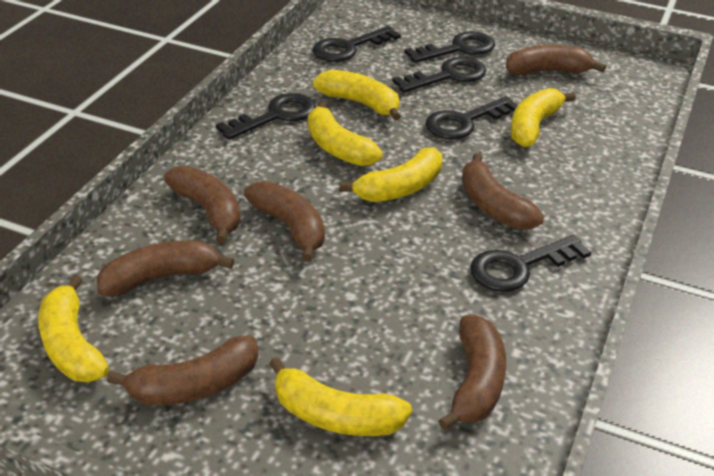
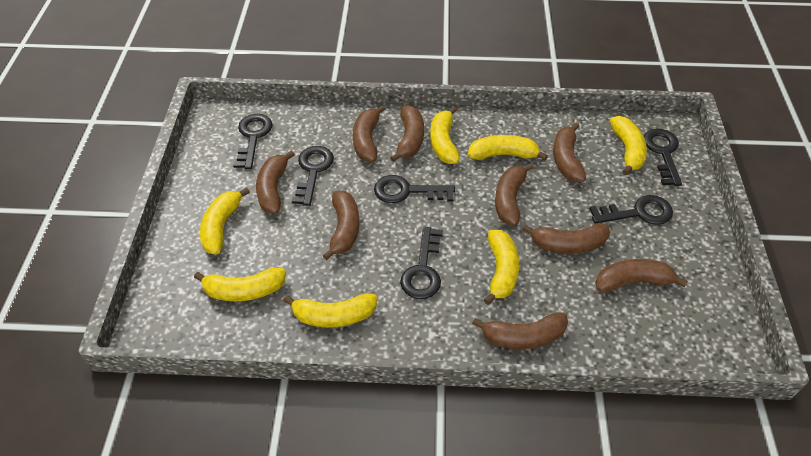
brown banana: 7 -> 9
yellow banana: 6 -> 7

